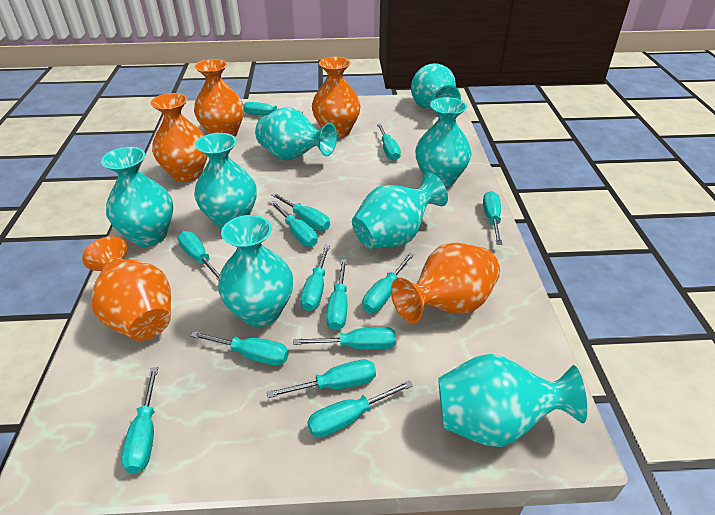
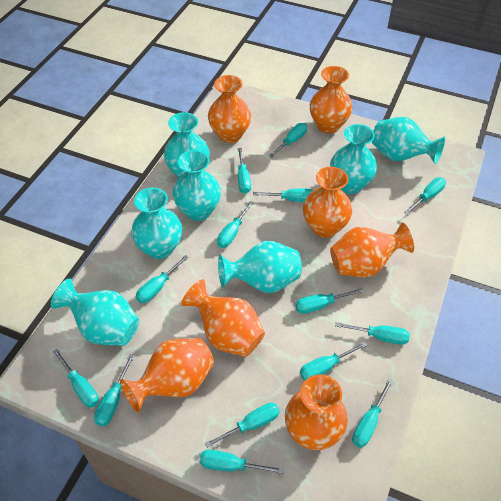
orange vase: 5 -> 7
turquoise vase: 8 -> 7

